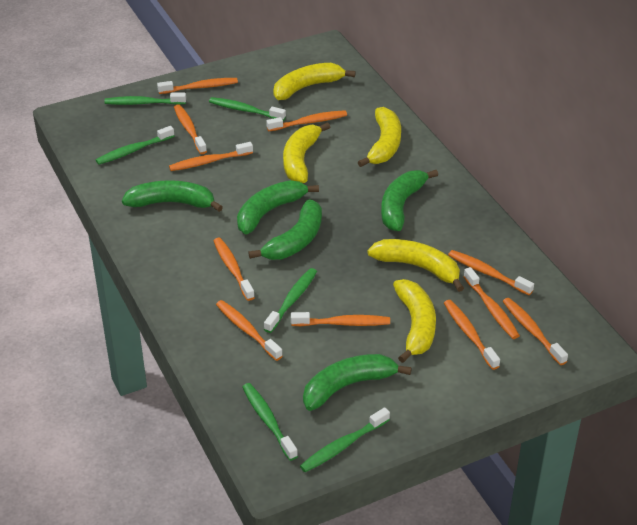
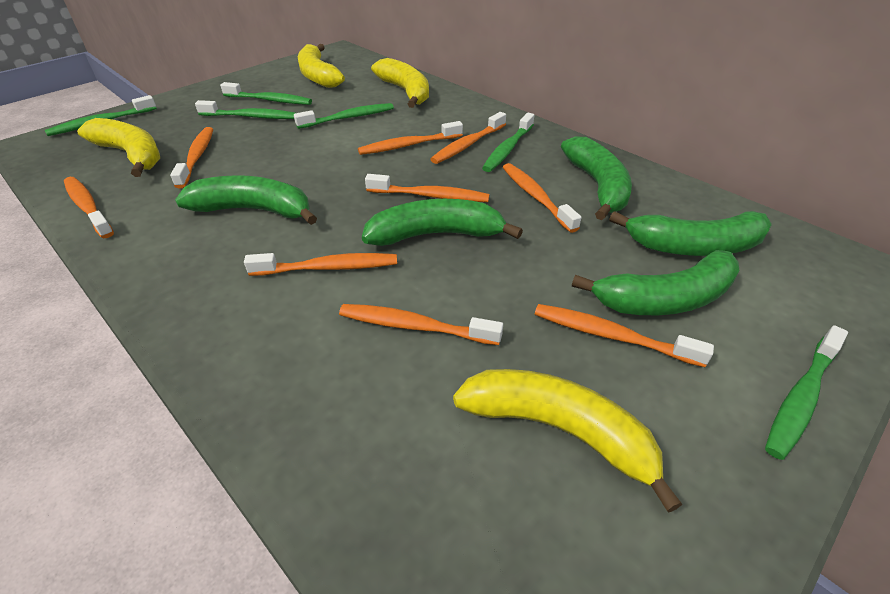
orange toothbrush: 11 -> 9
yellow banana: 5 -> 4

